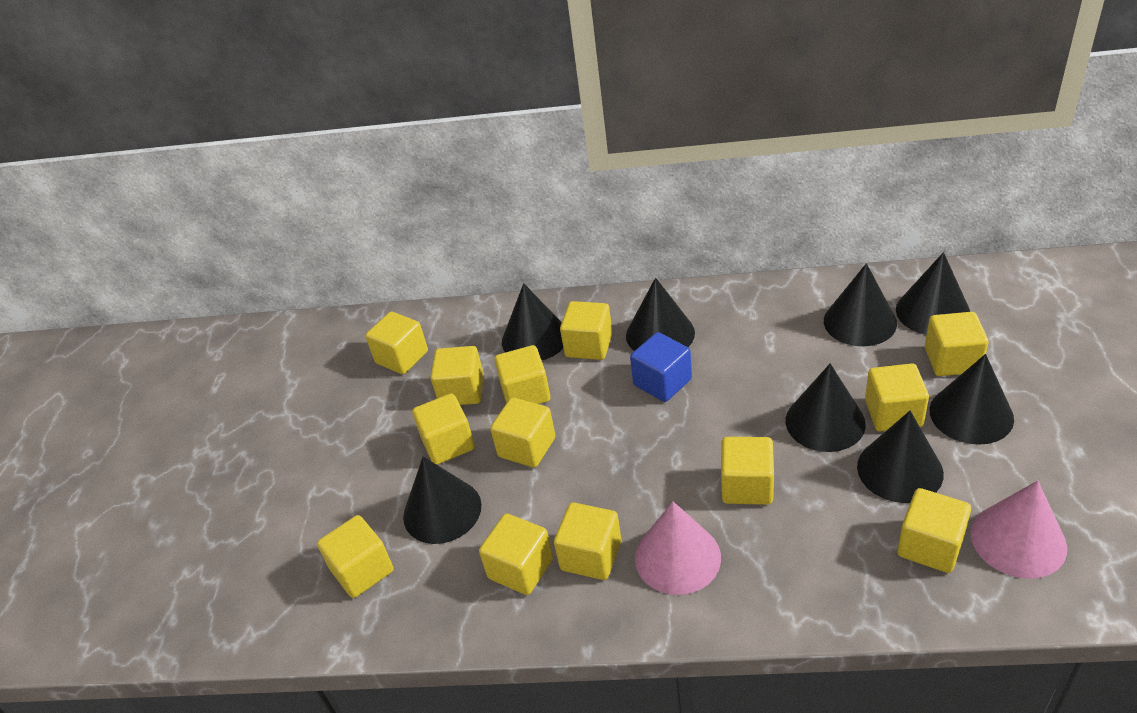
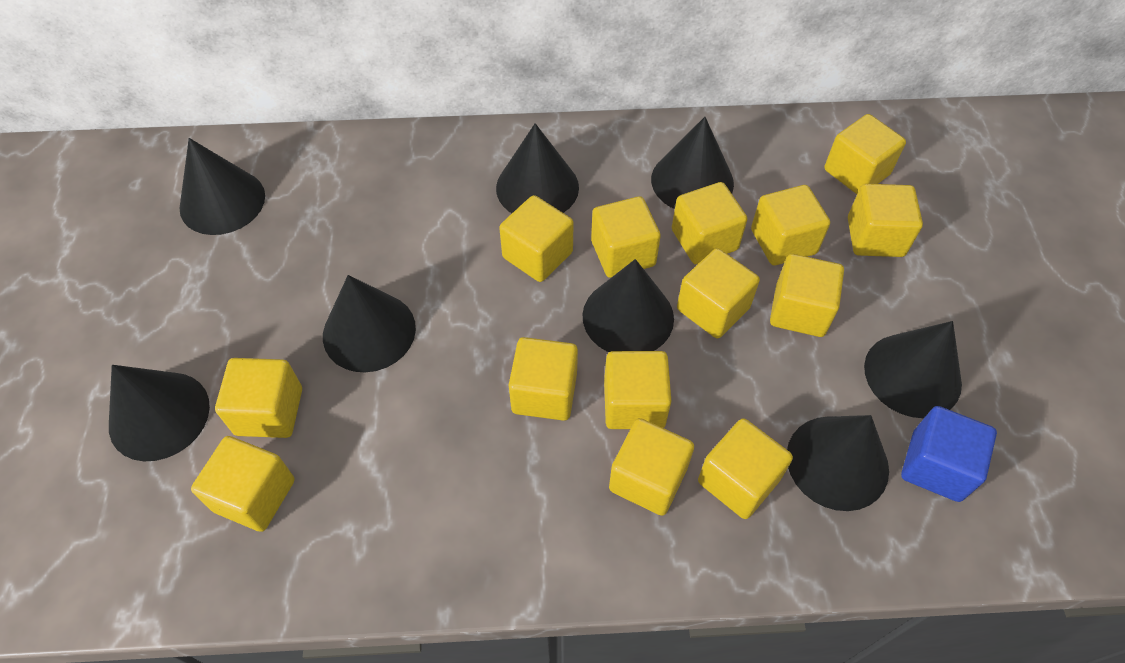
pink cone: 2 -> 0
yellow cube: 13 -> 14

